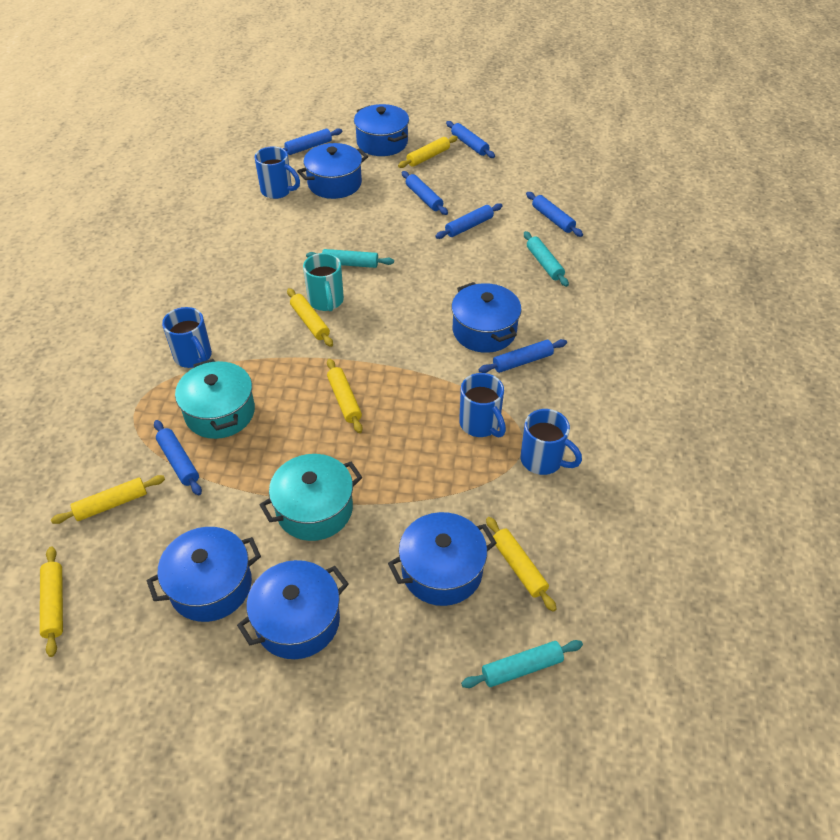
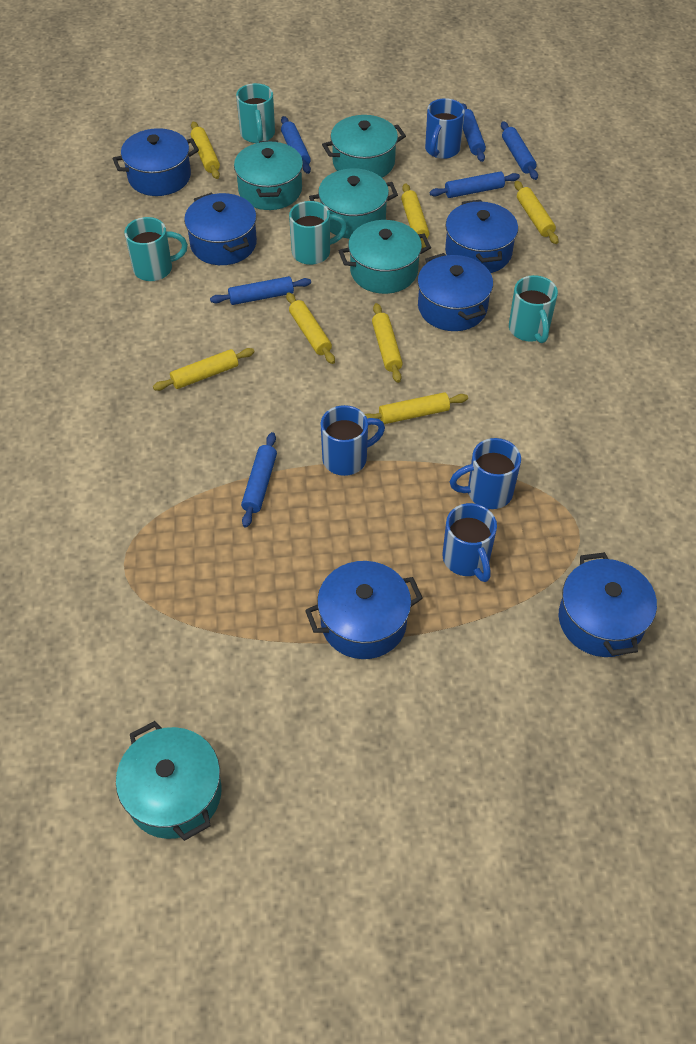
blue rolling pin: 7 -> 6
turquoise mug: 1 -> 4
turquoise pot: 2 -> 5
turquoise rolling pin: 3 -> 0
yellow rolling pin: 6 -> 7

